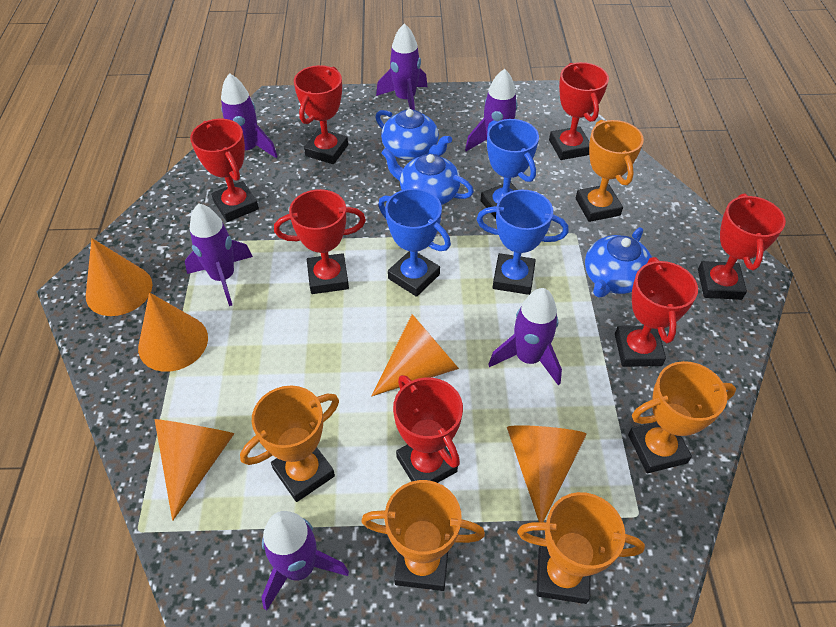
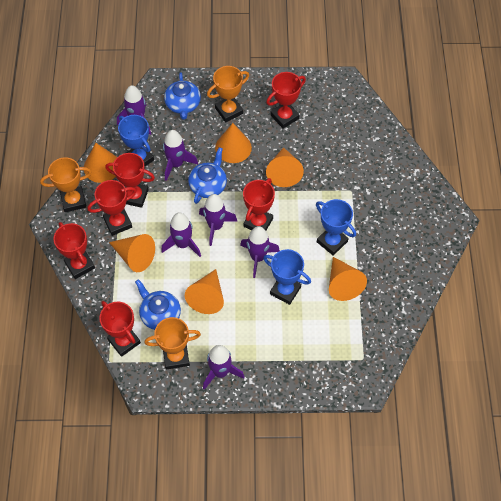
orange cone: 5 -> 6
orange trophy: 5 -> 3
red trophy: 7 -> 6

